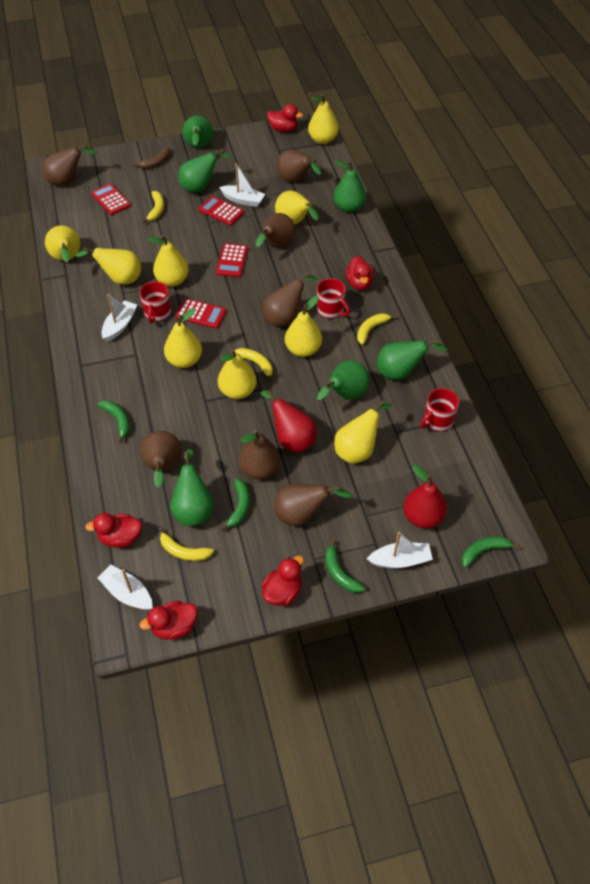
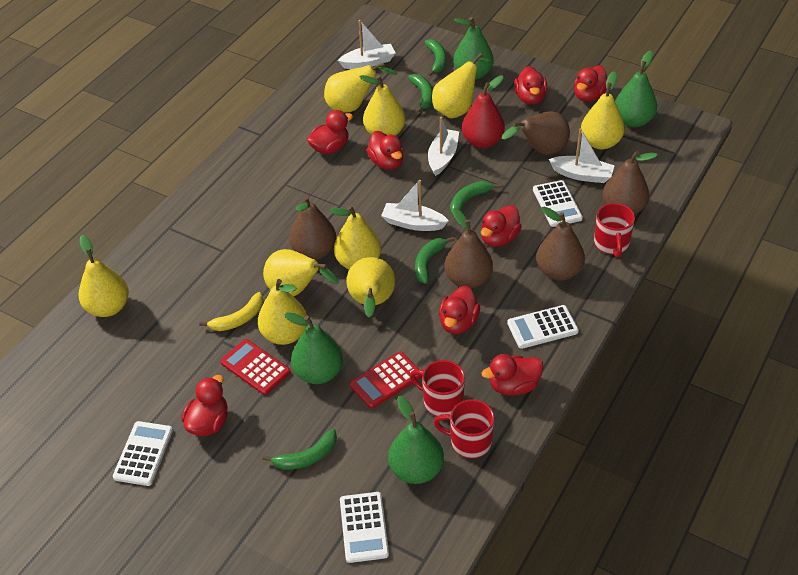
brown banana: 1 -> 0
brown pear: 7 -> 5
green banana: 4 -> 5
green pear: 6 -> 4
red calculator: 4 -> 2
red duck: 5 -> 8
red pear: 2 -> 1
white calculator: 0 -> 4
yellow banana: 4 -> 1

